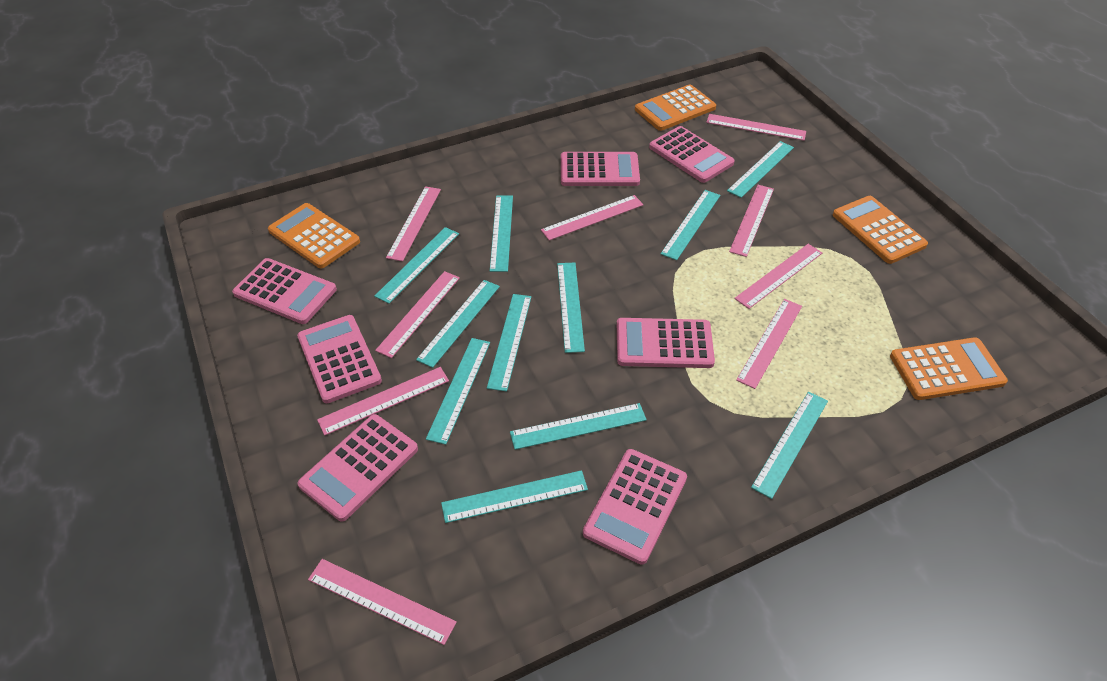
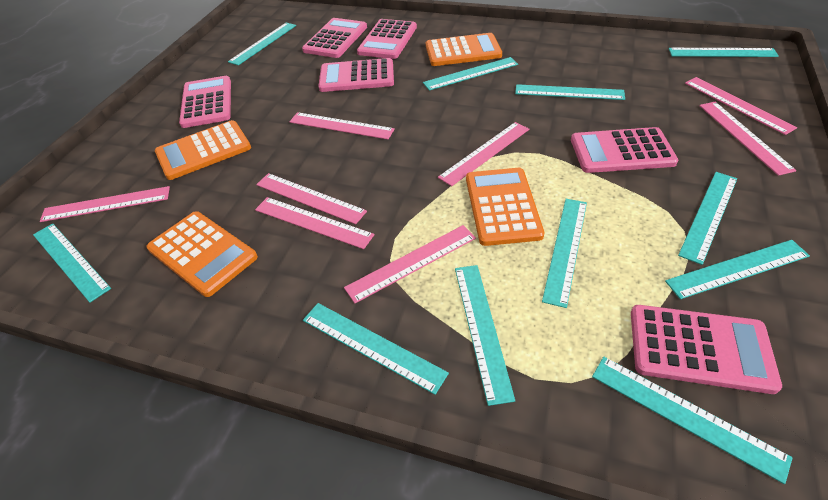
pink calculator: 7 -> 6
pink ruler: 9 -> 8

